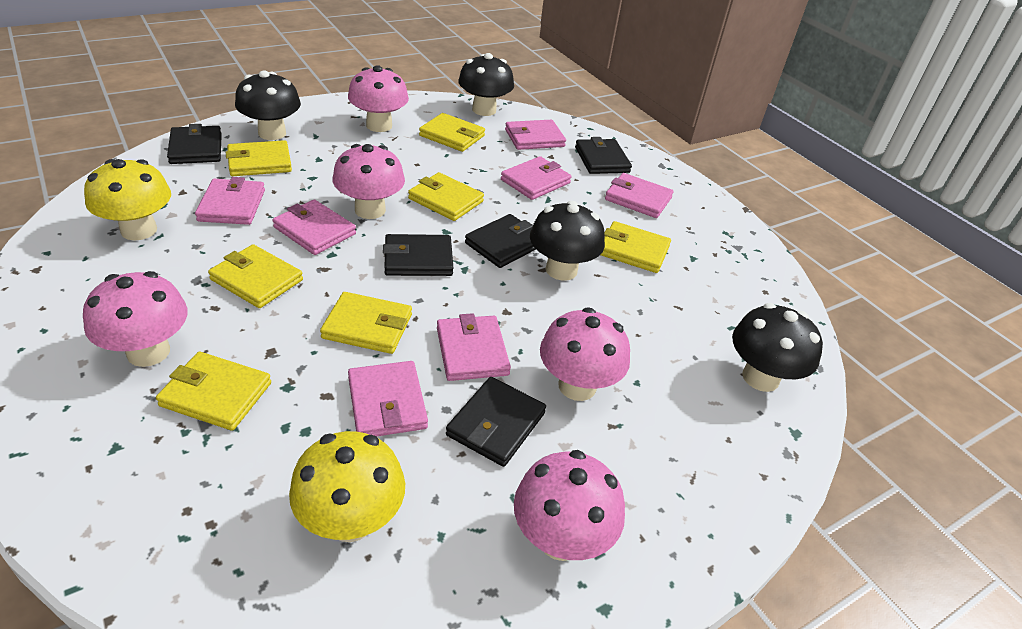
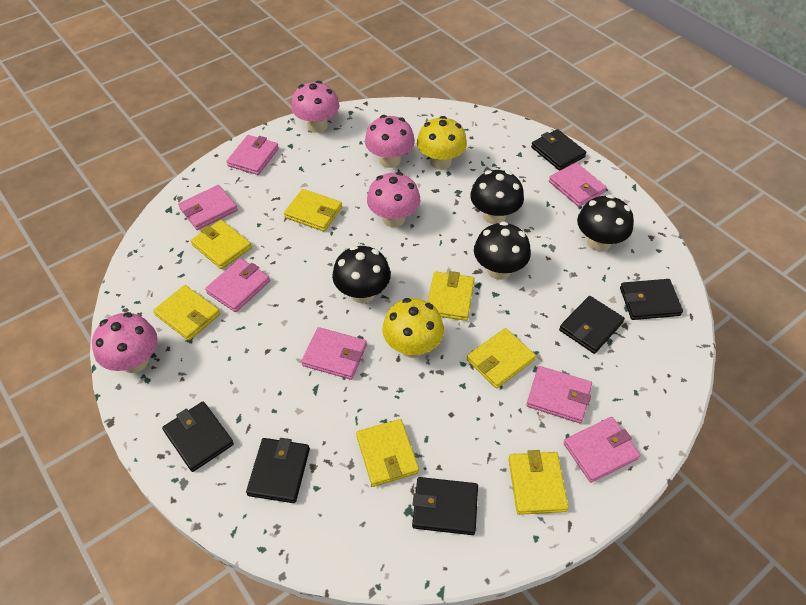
black wallet: 5 -> 6
pink mushroom: 5 -> 4

